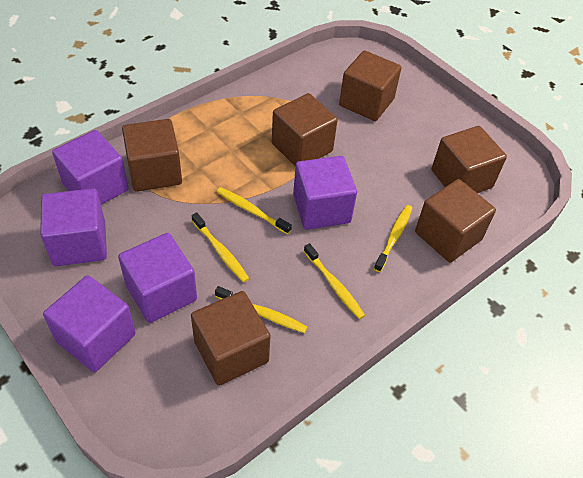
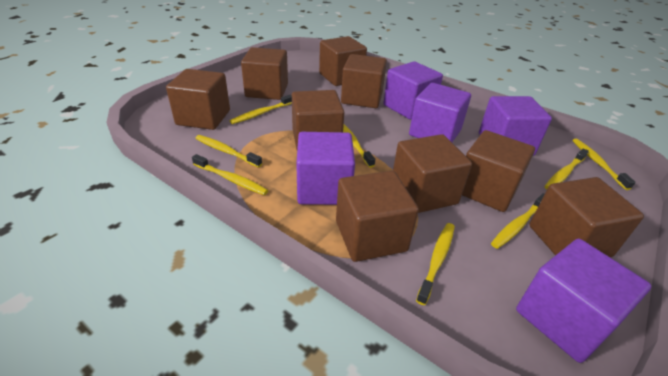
brown cube: 6 -> 9
yellow toothbrush: 5 -> 8

